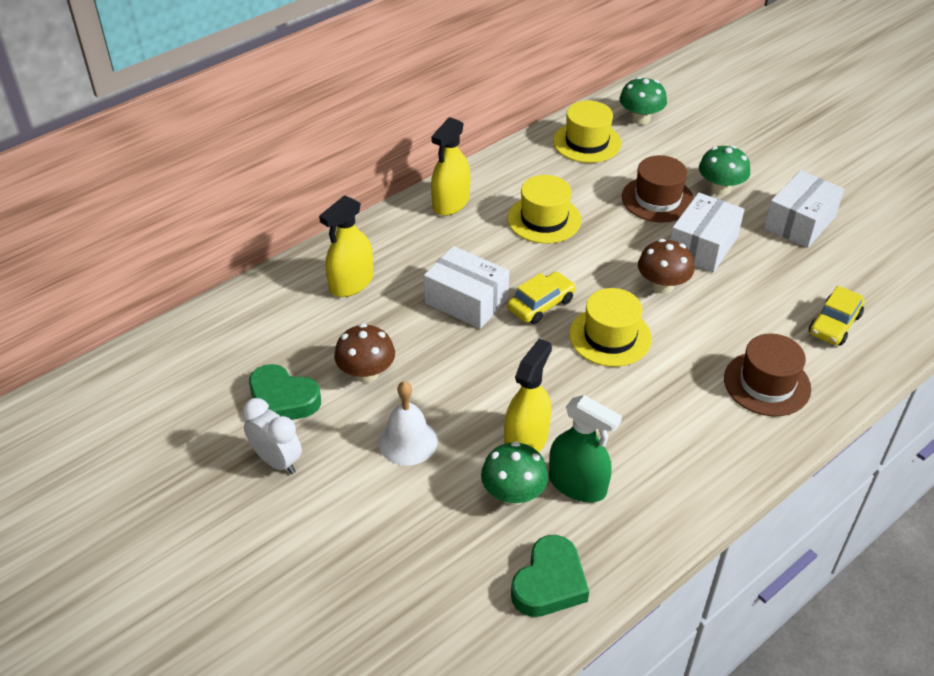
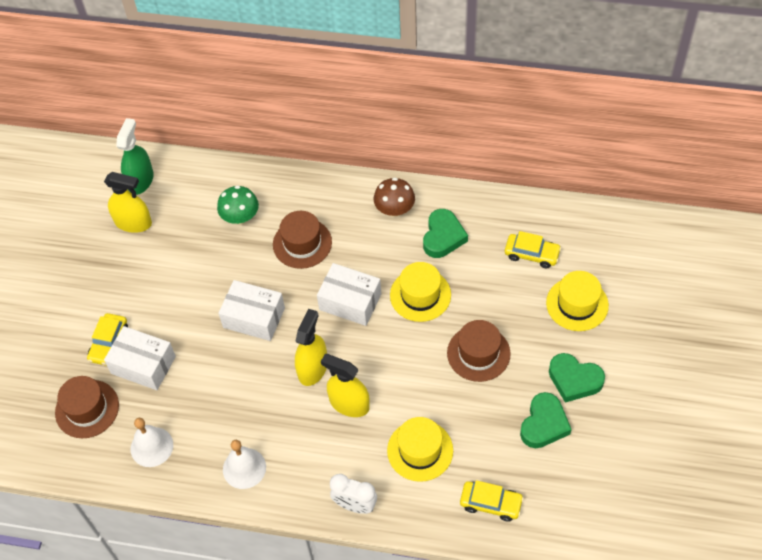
brown hat: 2 -> 3
brown mushroom: 2 -> 1
green heart: 2 -> 3
green mushroom: 3 -> 1
white bell: 1 -> 2
yellow car: 2 -> 3

